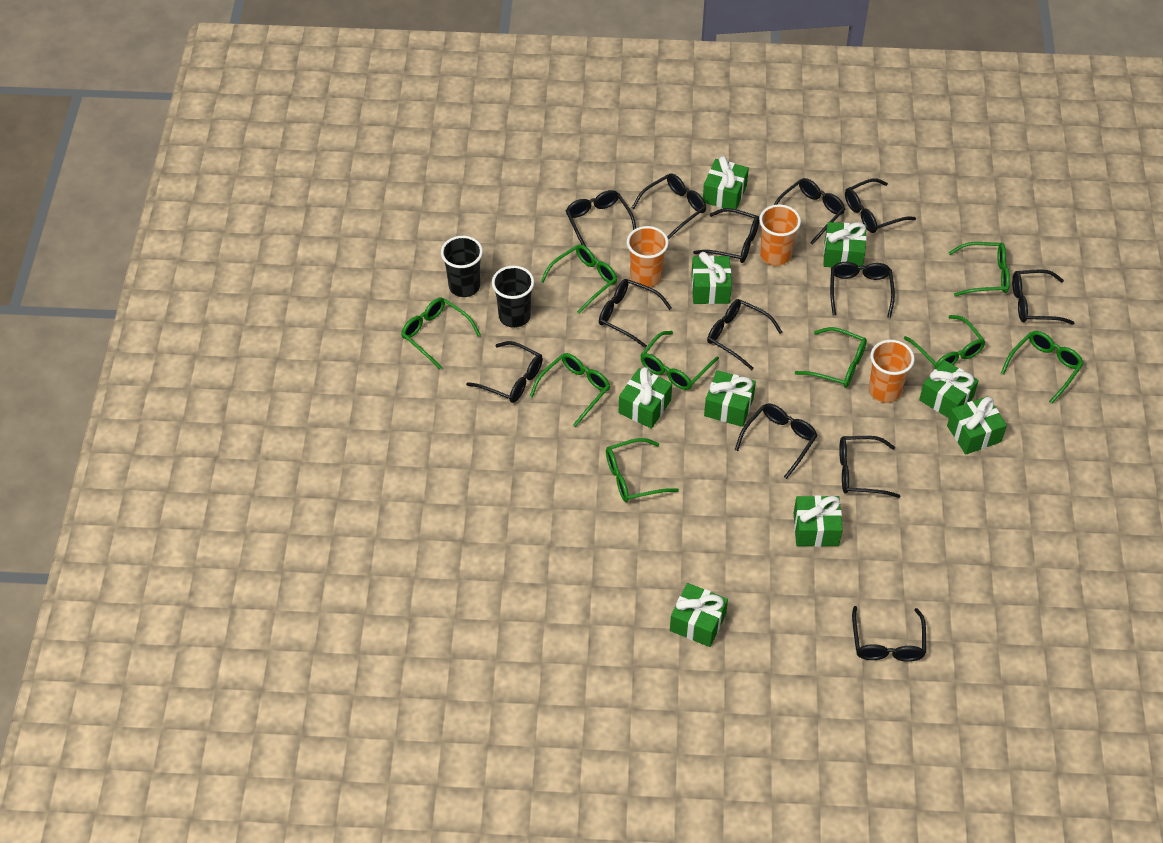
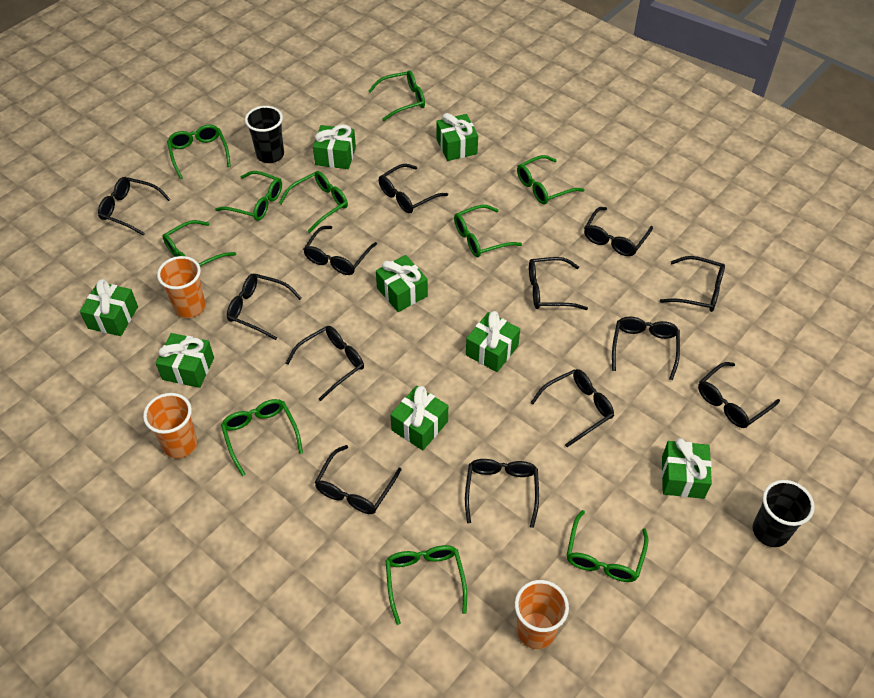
green gift: 9 -> 8
green glasses: 9 -> 10

